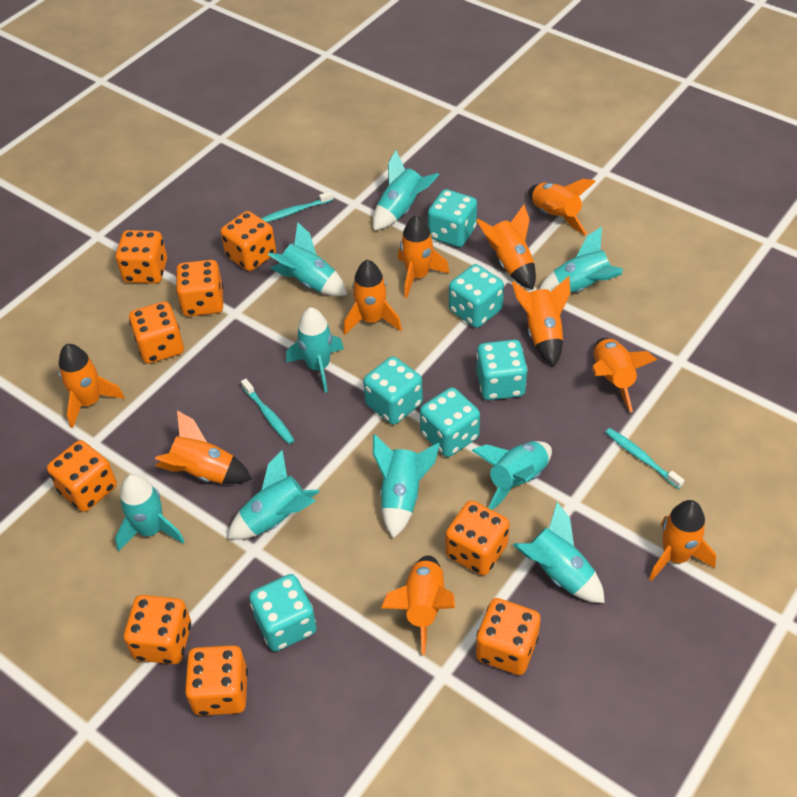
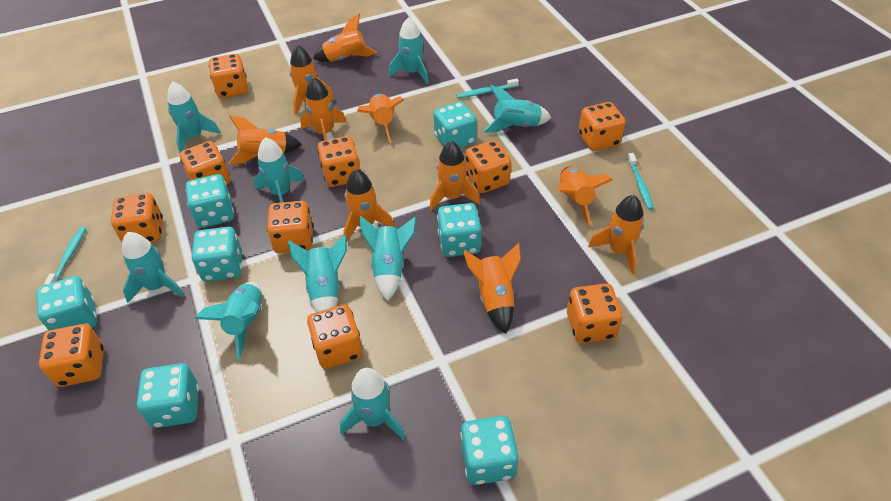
orange dice: 9 -> 10
turquoise dice: 6 -> 7

